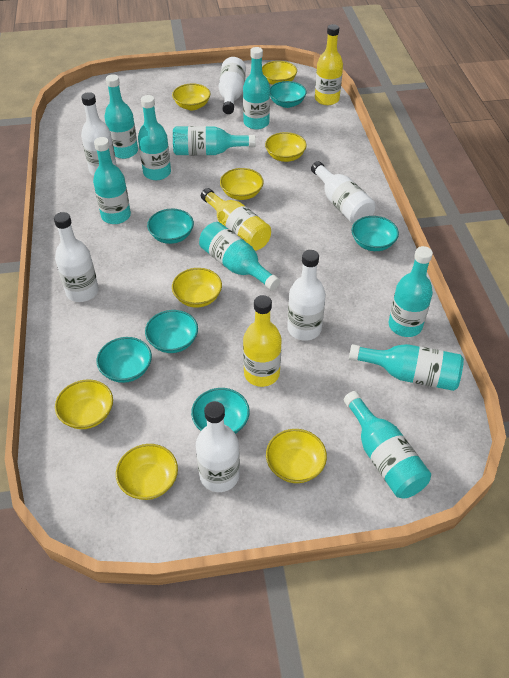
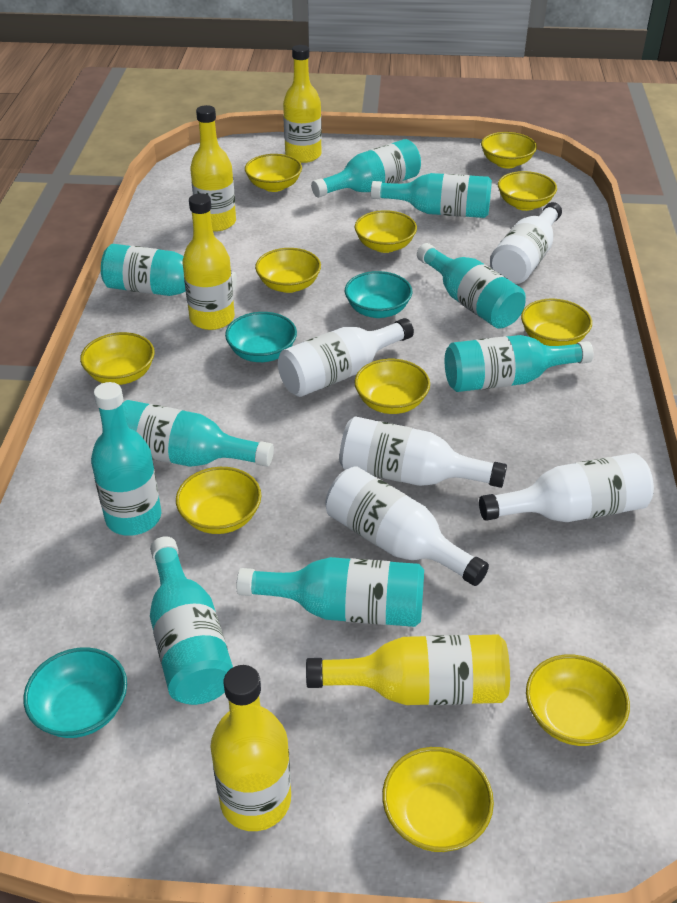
turquoise bowl: 6 -> 3
white bottle: 6 -> 5
yellow bottle: 3 -> 5
yellow bowl: 8 -> 11

